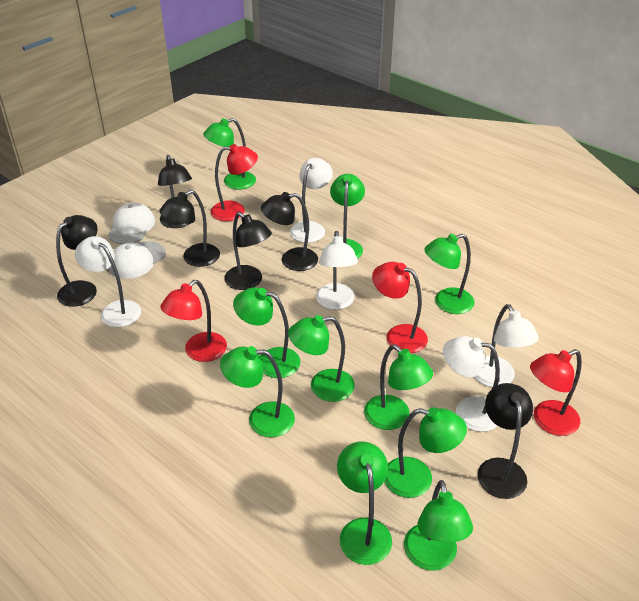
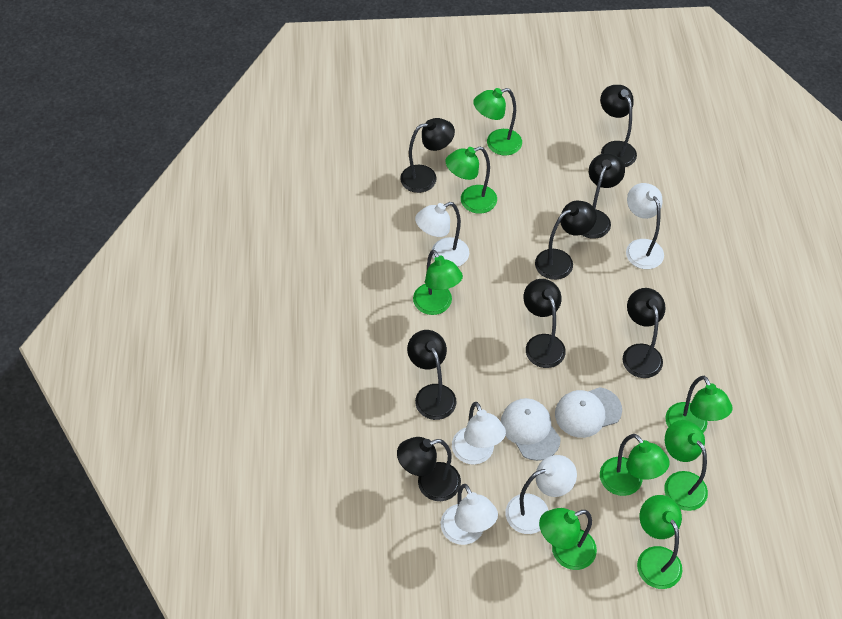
black lamp: 6 -> 8
green lamp: 10 -> 8
red lamp: 4 -> 0

